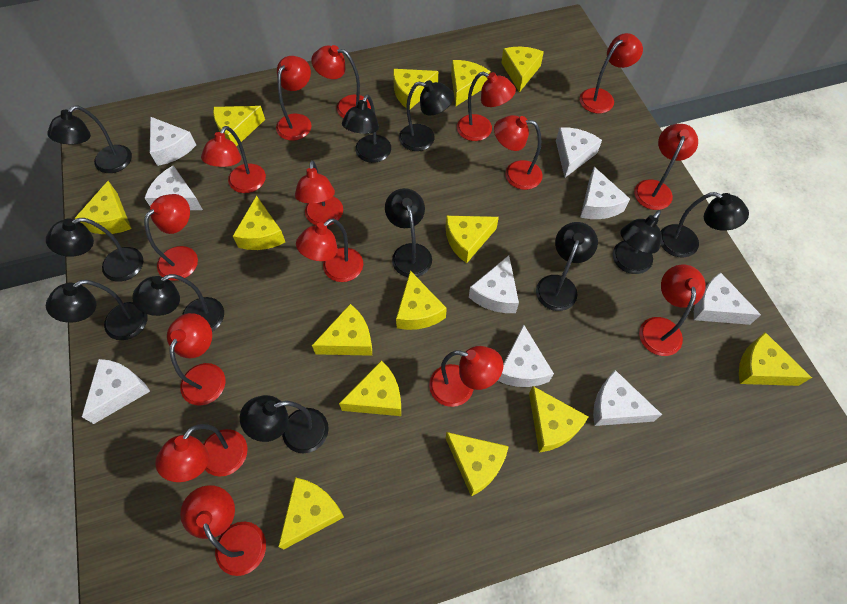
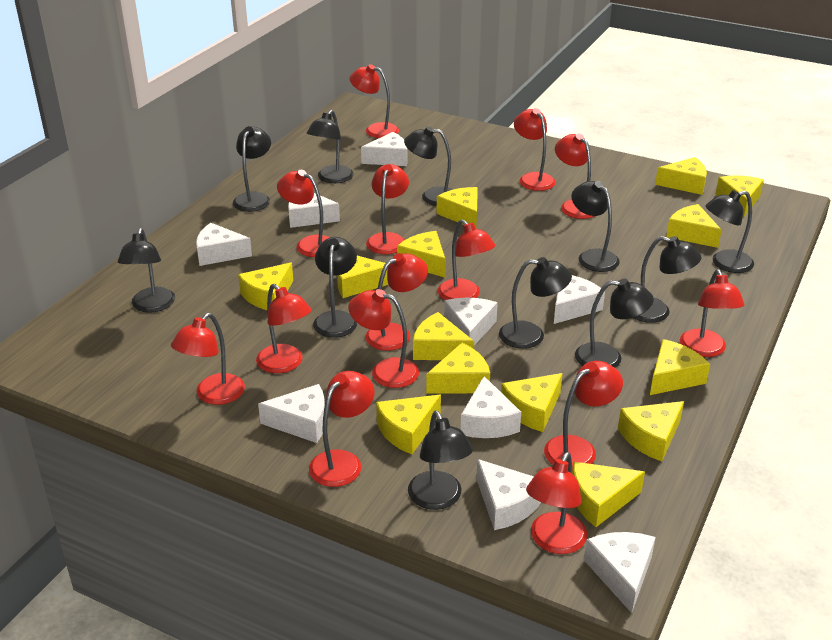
red lamp: 15 -> 14

